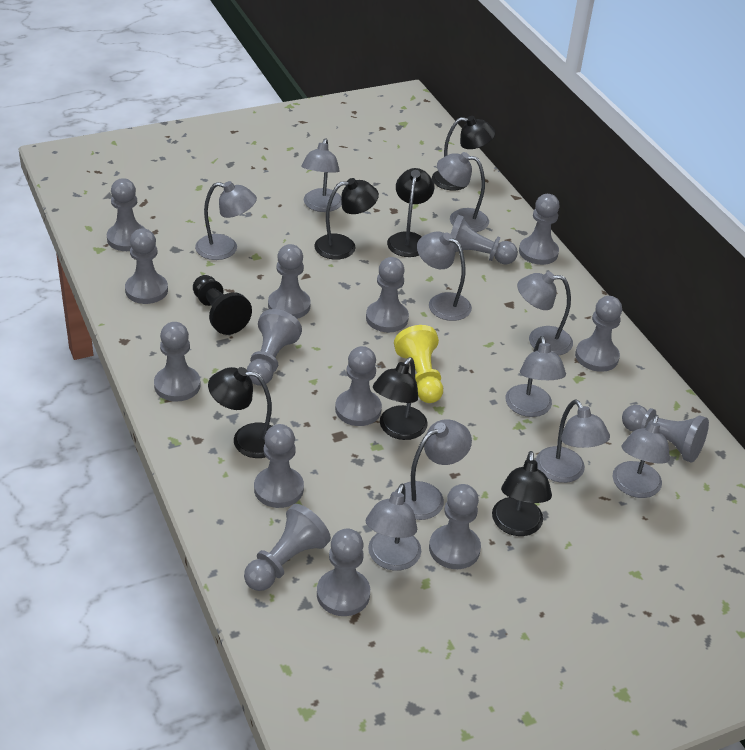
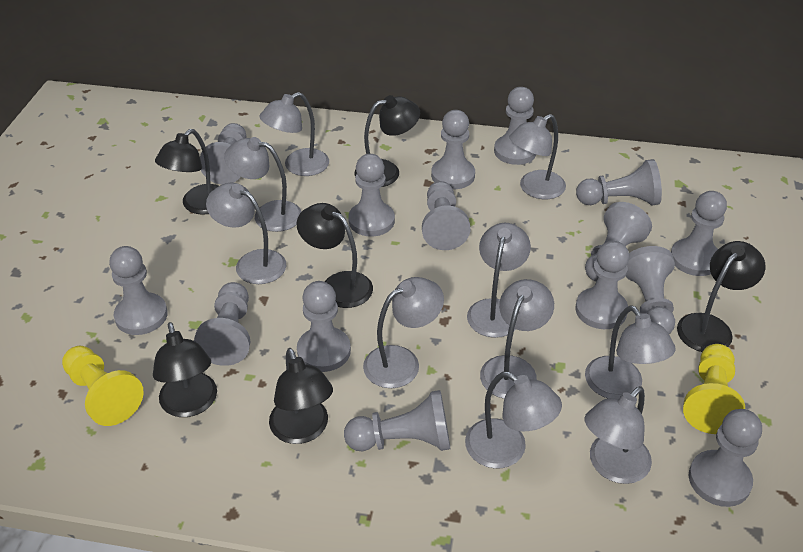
black pawn: 1 -> 0
yellow pawn: 1 -> 2

